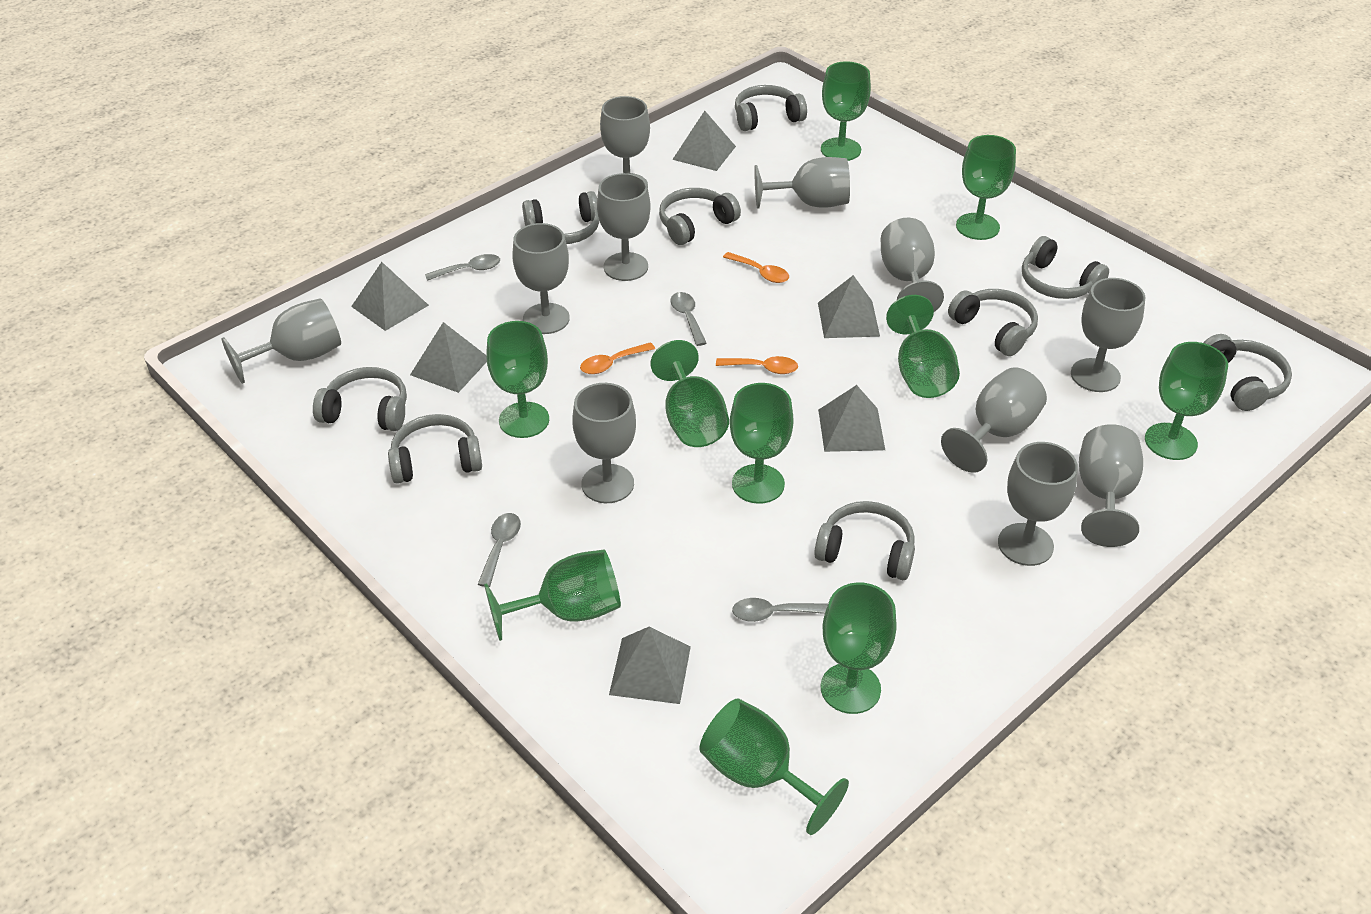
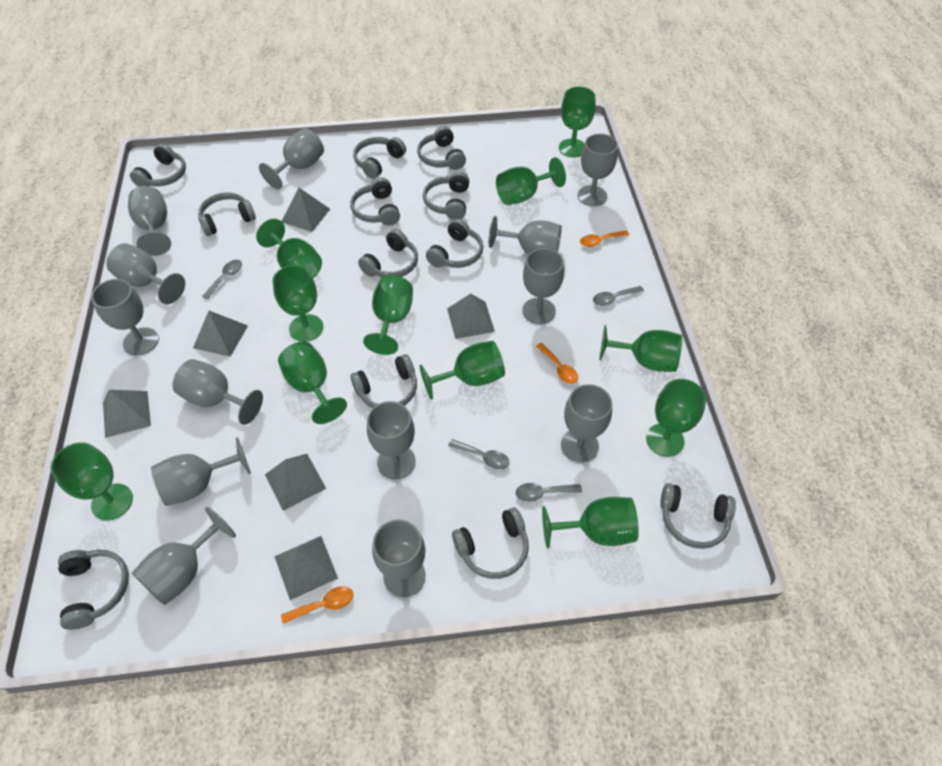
green goblet: 10 -> 11
grey goblet: 11 -> 13
grey headphones: 9 -> 12

